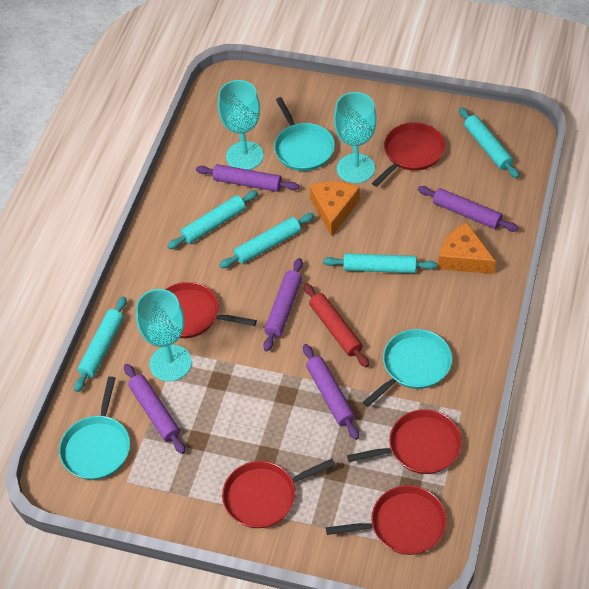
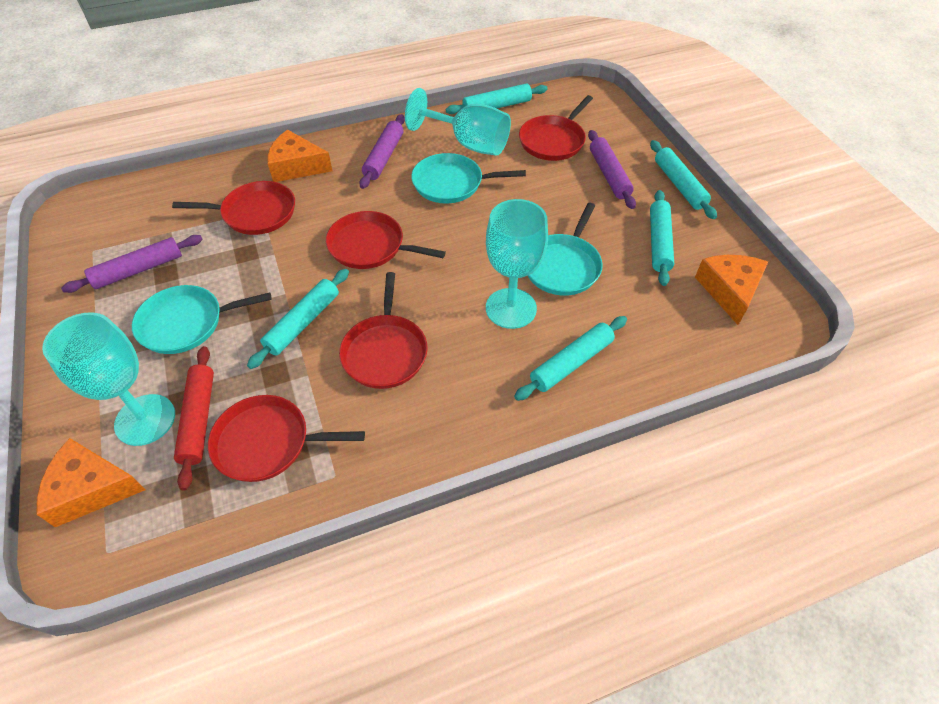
orange cheese: 2 -> 3
purple rolling pin: 5 -> 3

